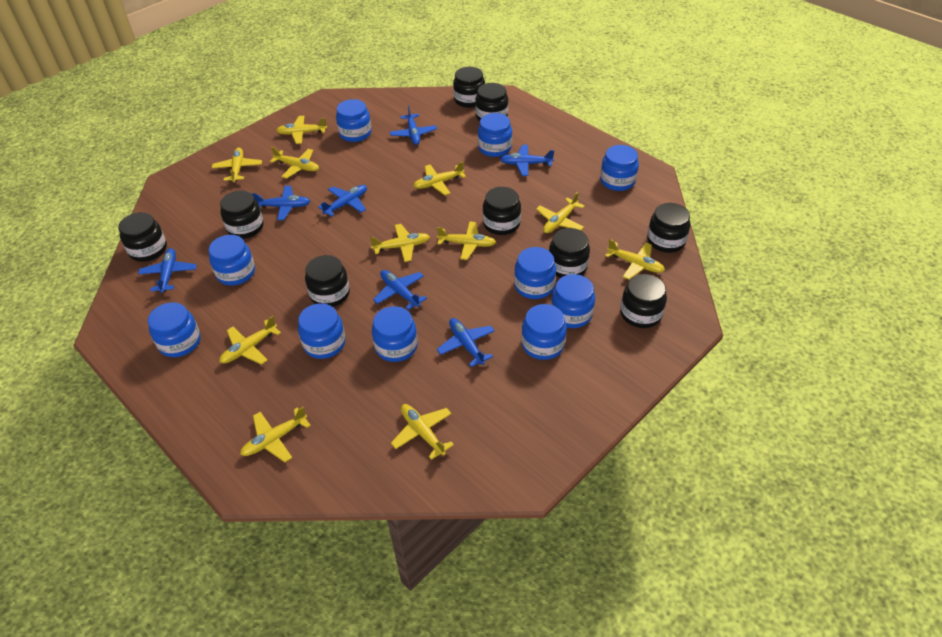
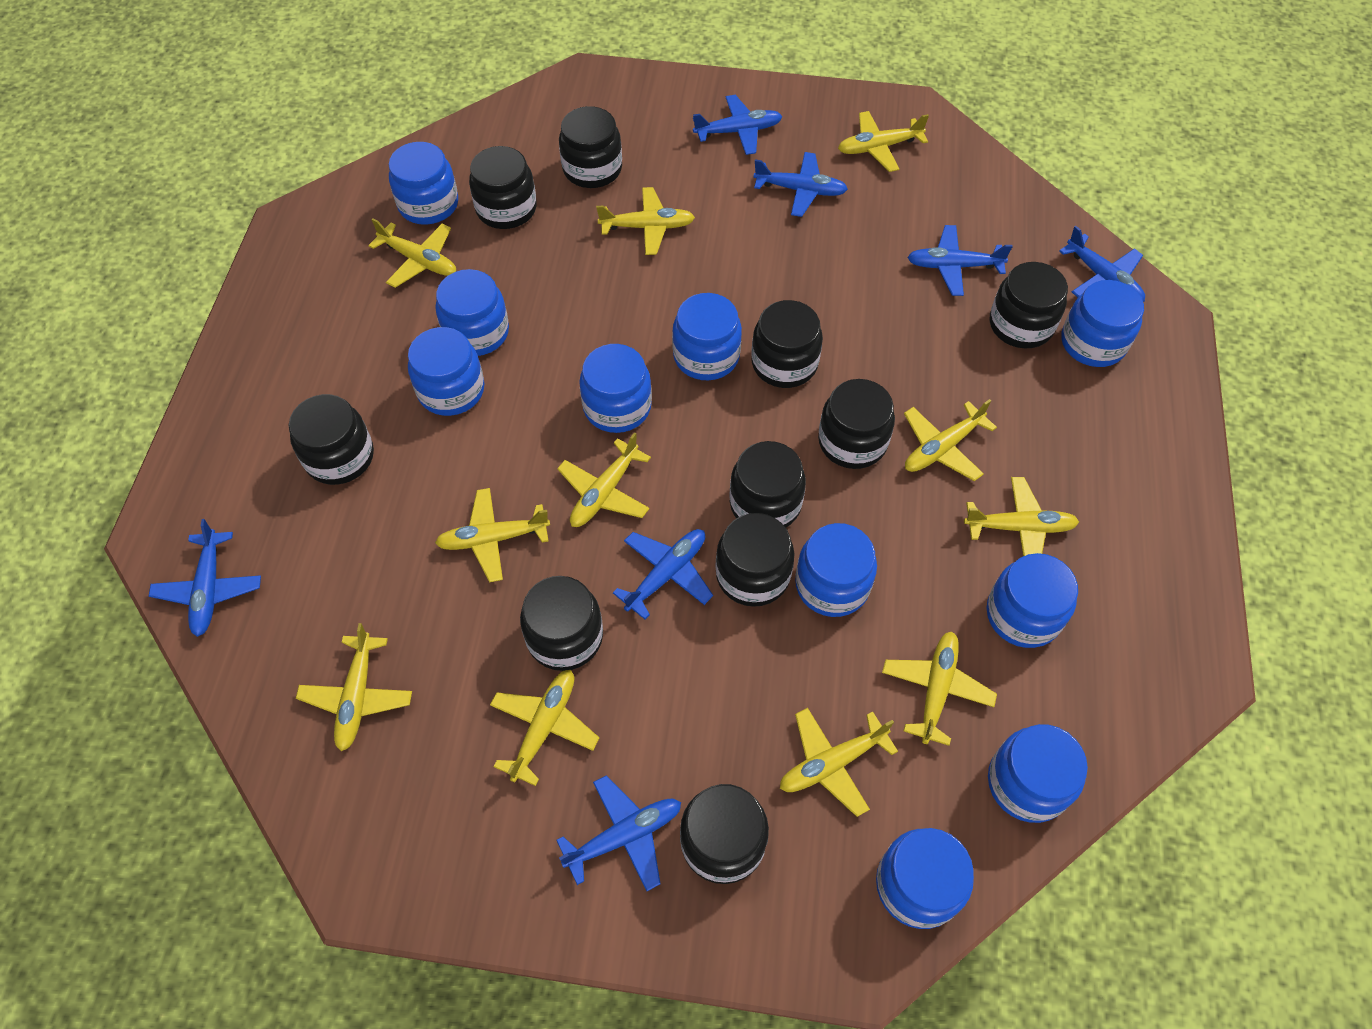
black jar: 9 -> 10

